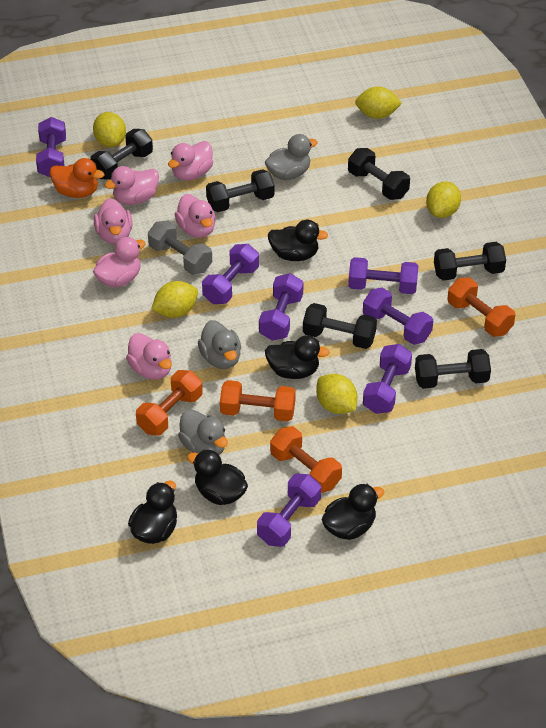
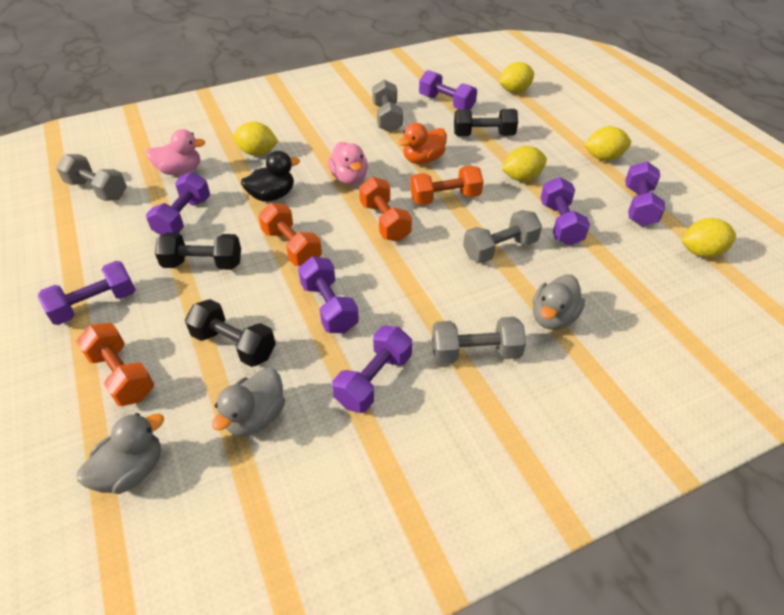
black duck: 5 -> 1
black dumbbell: 6 -> 3
grey dumbbell: 1 -> 4
pink duck: 6 -> 2

